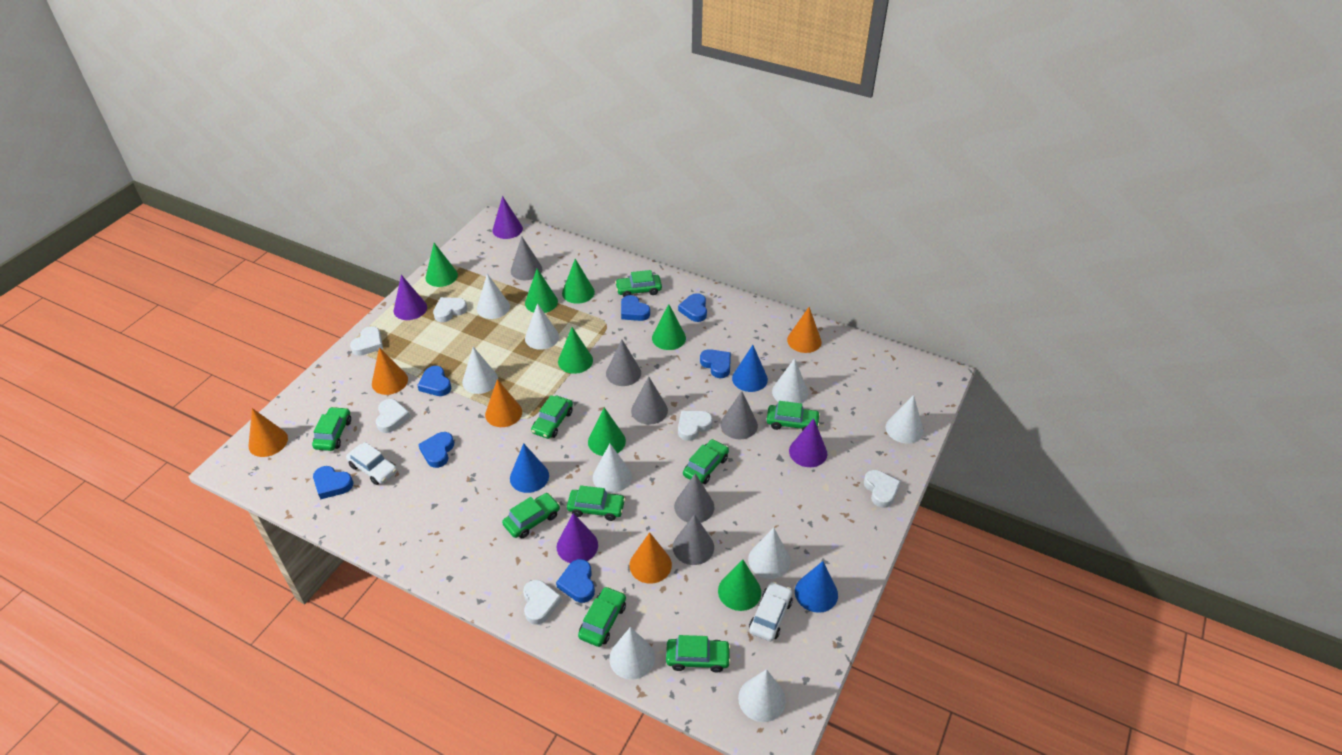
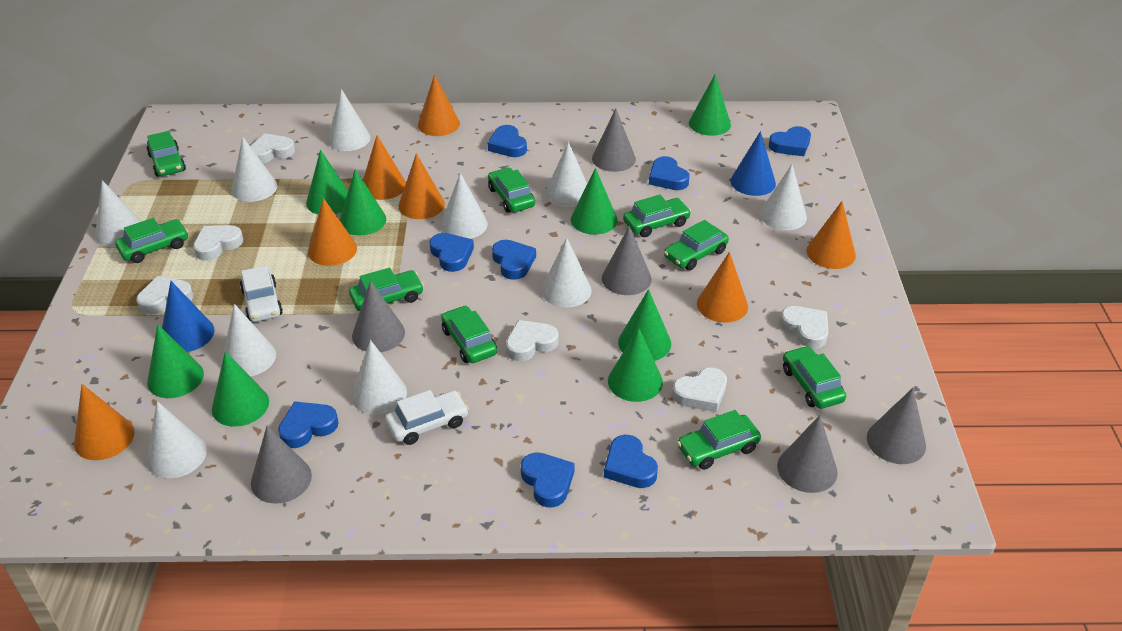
blue cone: 3 -> 2
blue heart: 7 -> 8
green cone: 7 -> 8
orange cone: 5 -> 7
purple cone: 4 -> 0
white cone: 9 -> 10

